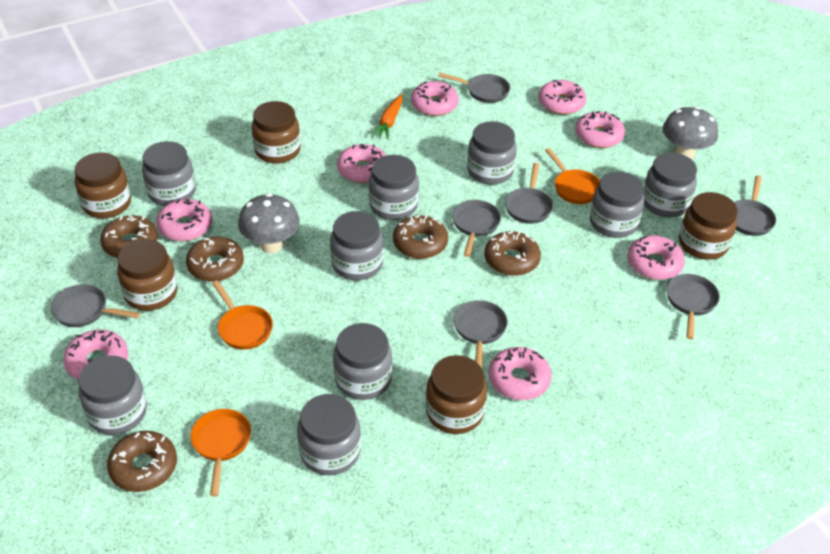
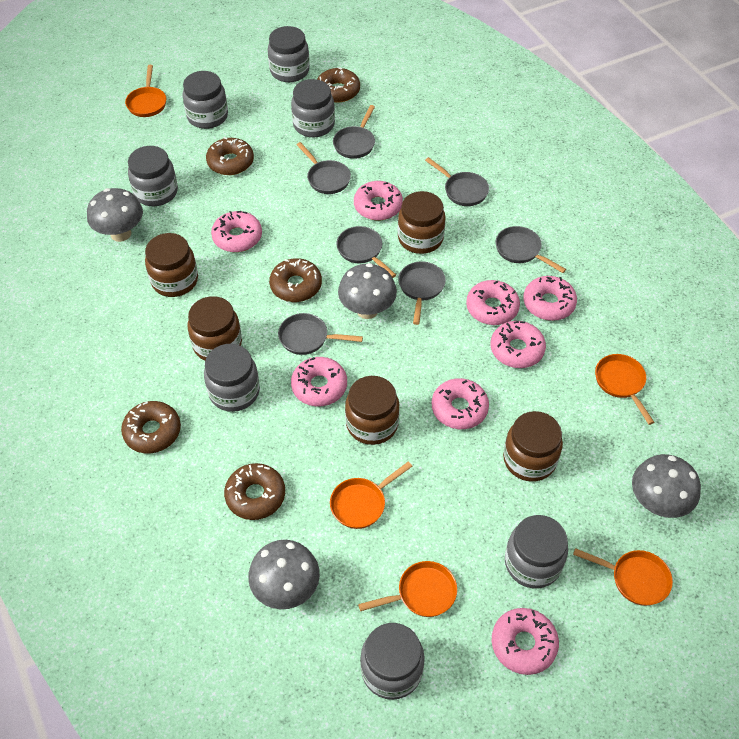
grey jar: 9 -> 7
grey mushroom: 2 -> 4
orange carrot: 1 -> 0
orange pan: 3 -> 5

